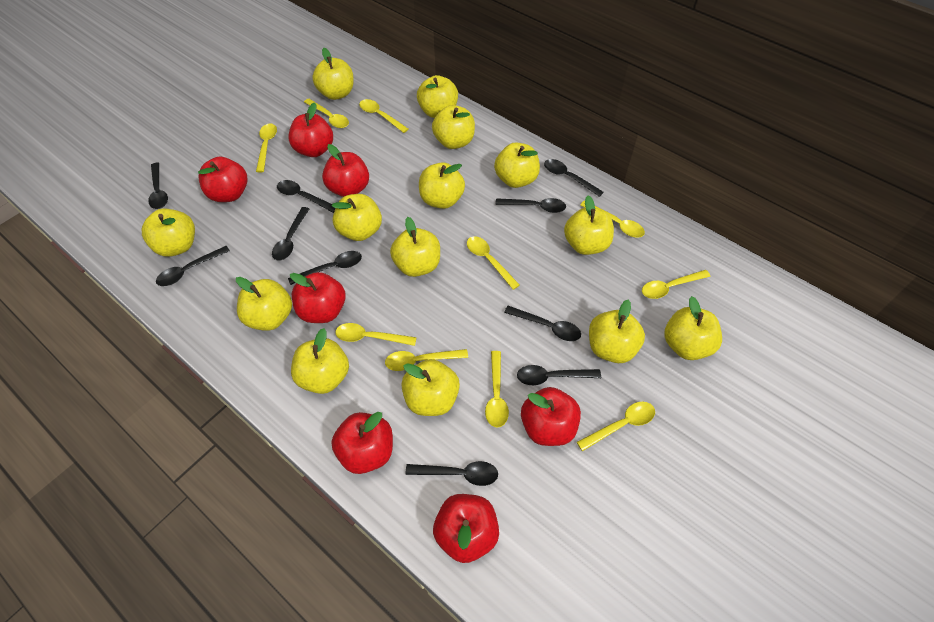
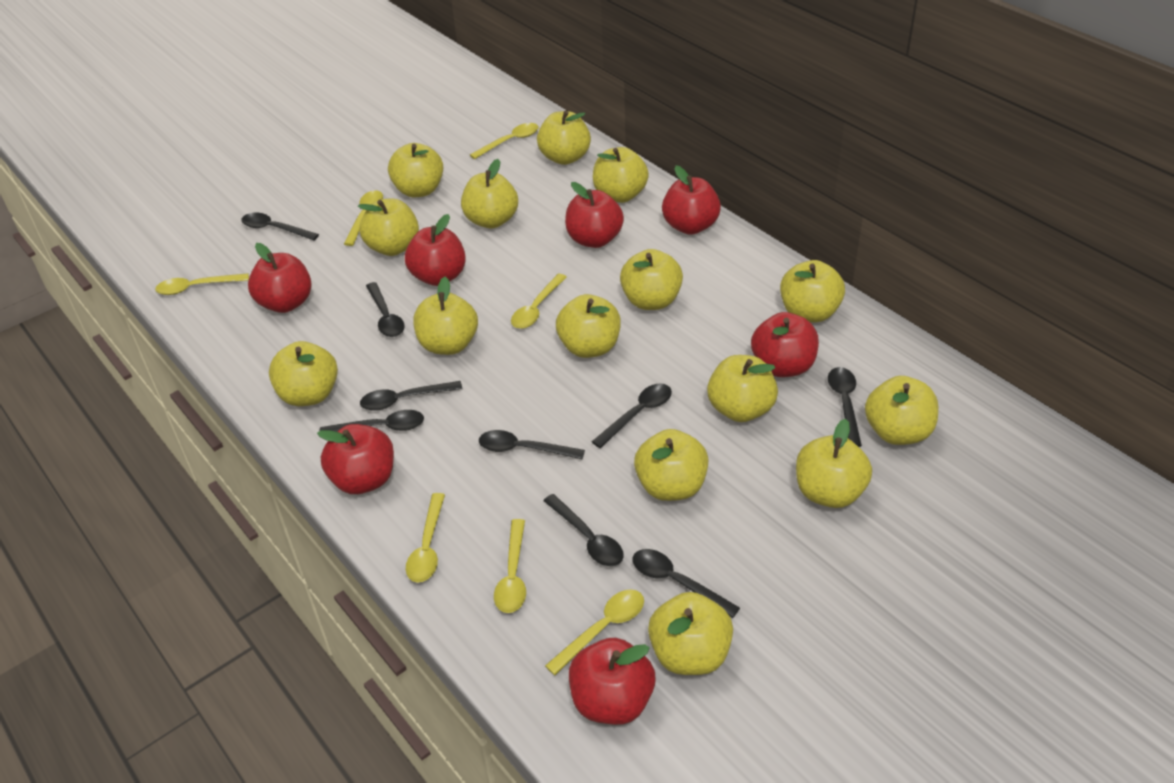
black spoon: 10 -> 9
yellow apple: 14 -> 15
yellow spoon: 10 -> 7

